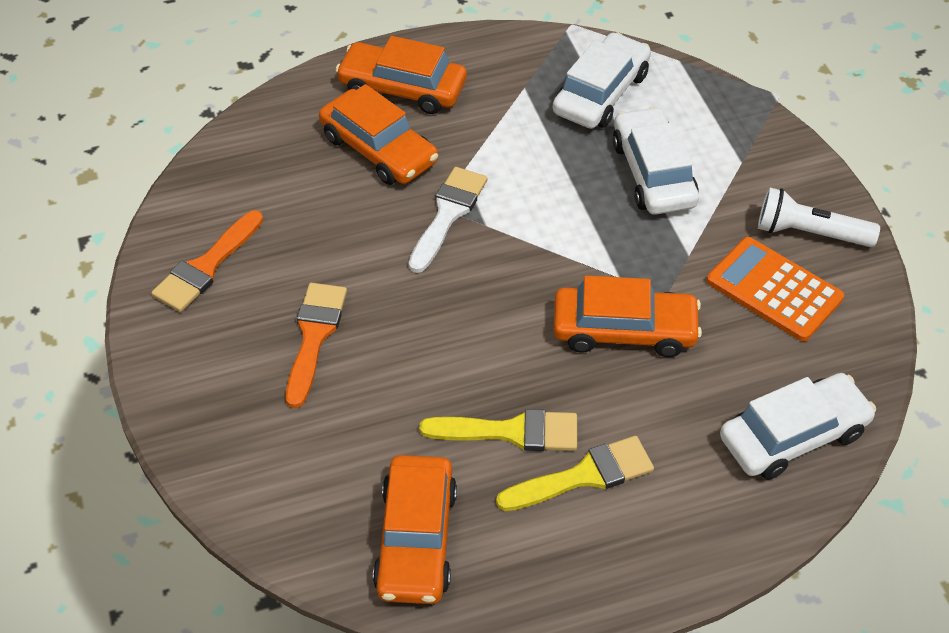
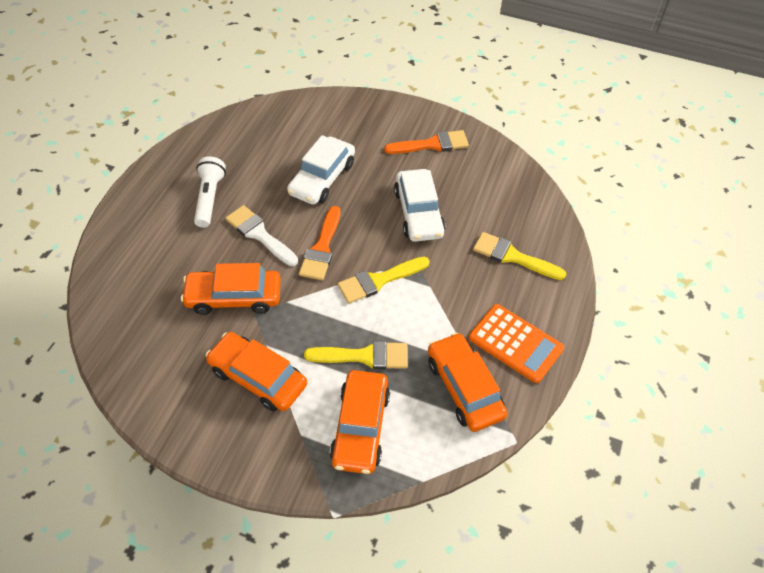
white car: 3 -> 2
yellow brush: 2 -> 3

